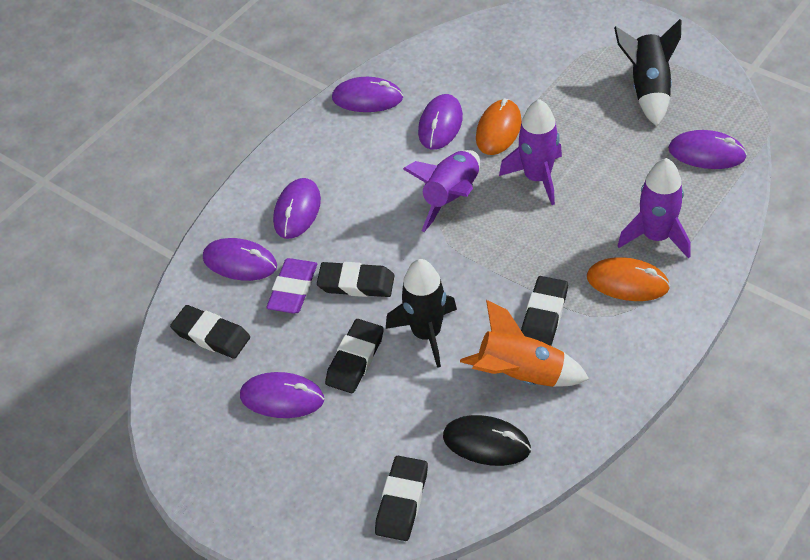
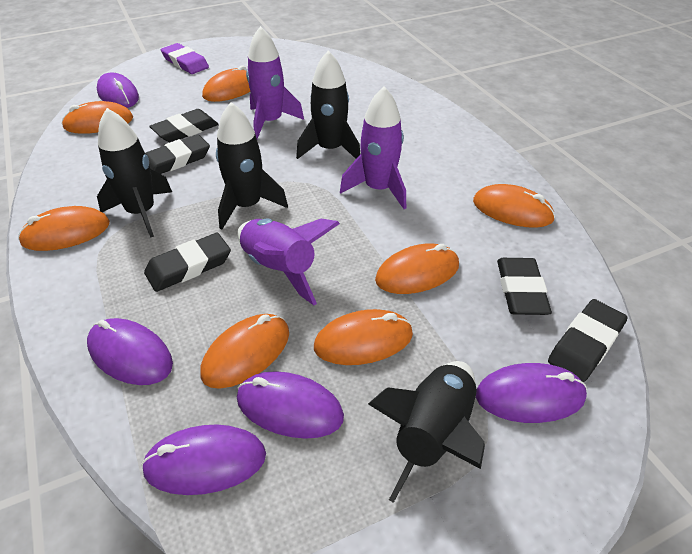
black mouse: 1 -> 0
black rocket: 2 -> 4
orange mouse: 2 -> 7
orange rocket: 1 -> 0
purple mouse: 6 -> 5

